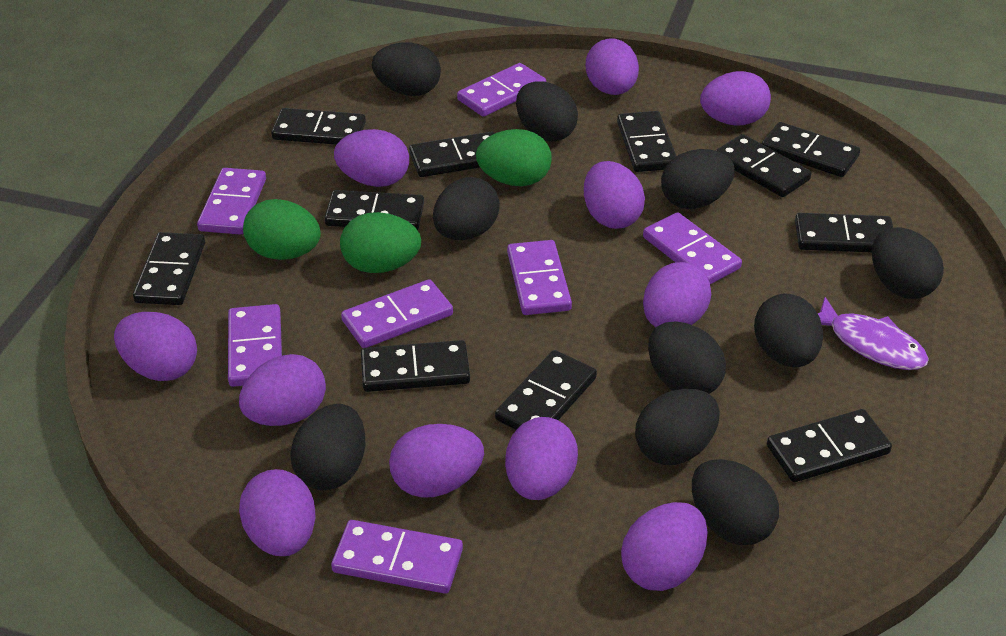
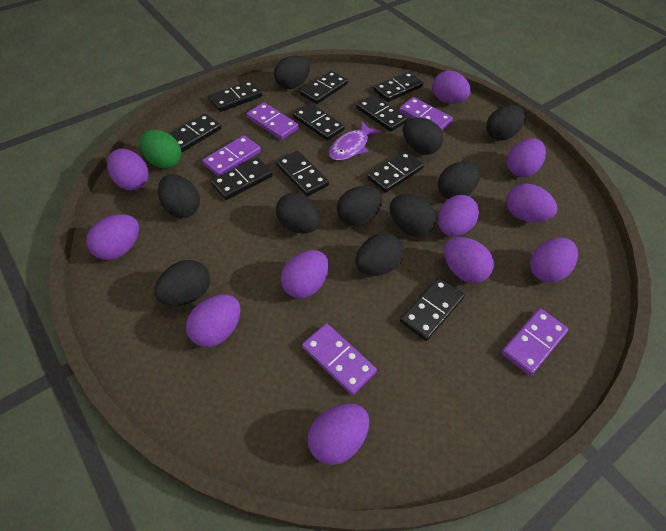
black domino: 11 -> 10
green egg: 3 -> 1
purple domino: 7 -> 5

